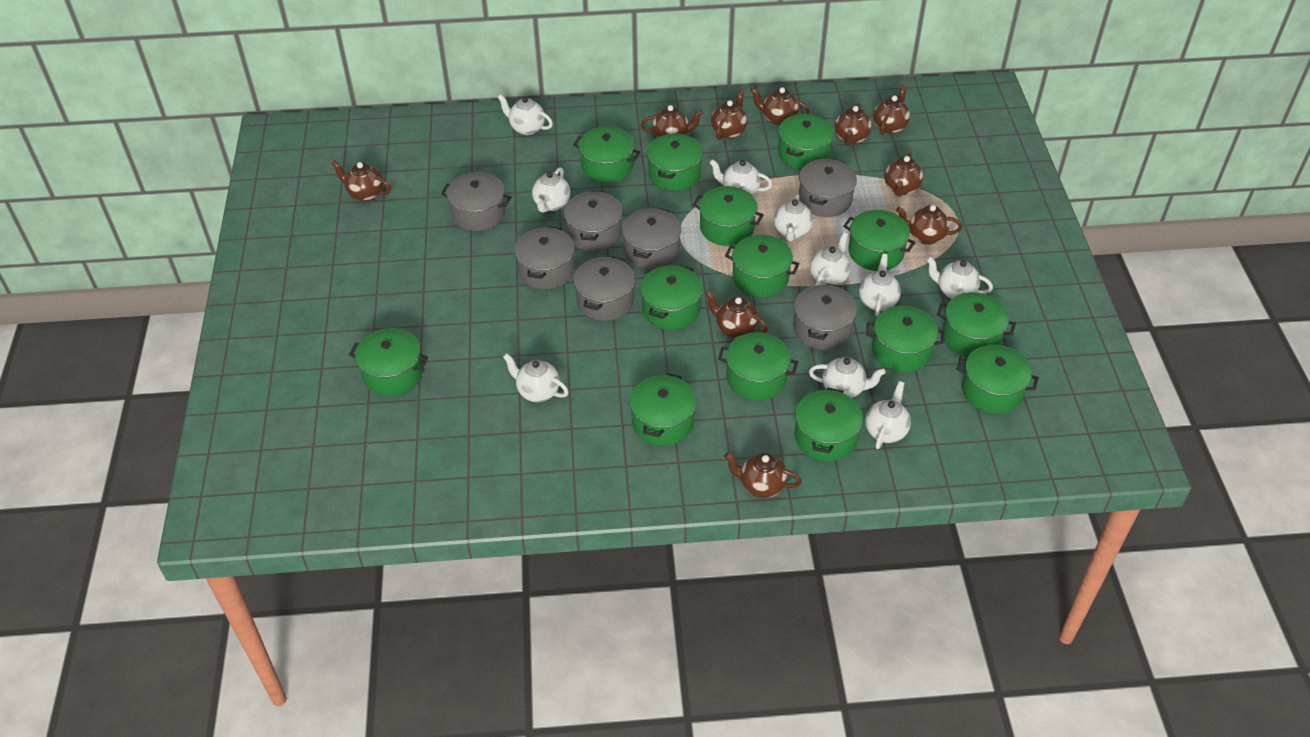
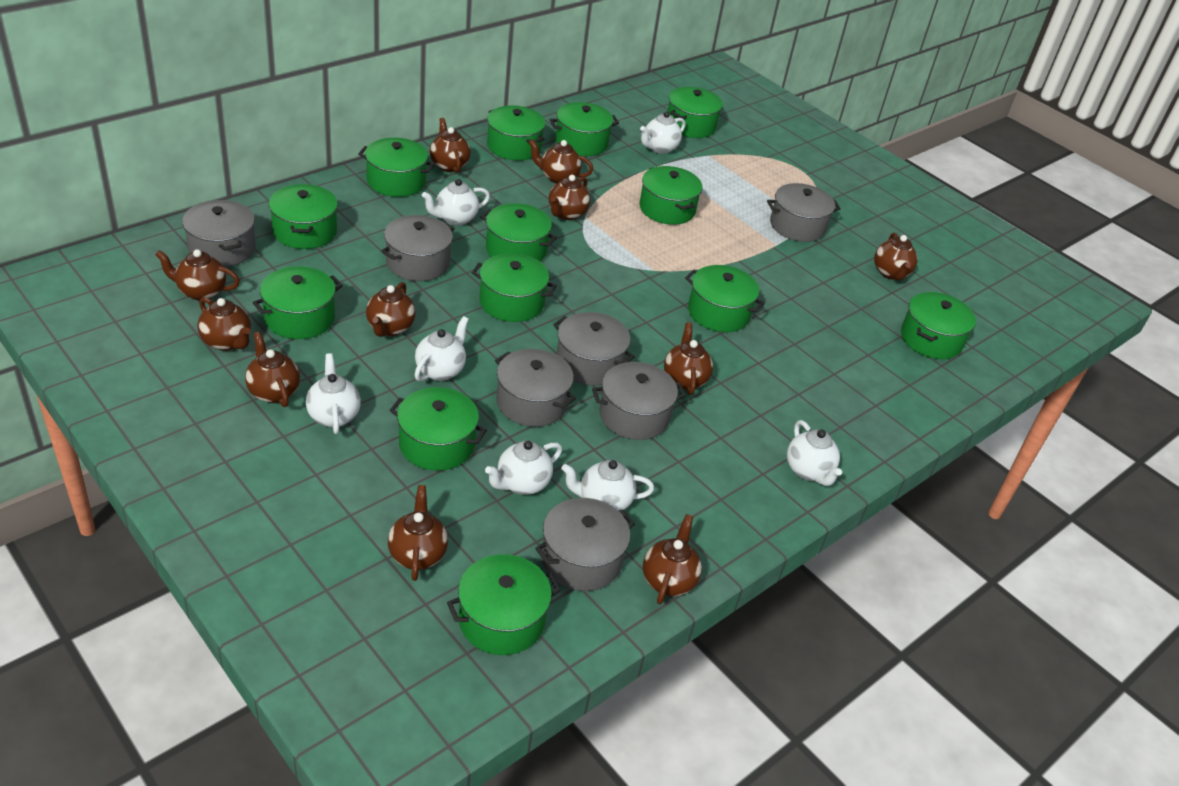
brown teapot: 10 -> 11
green pot: 14 -> 13
white teapot: 10 -> 7

